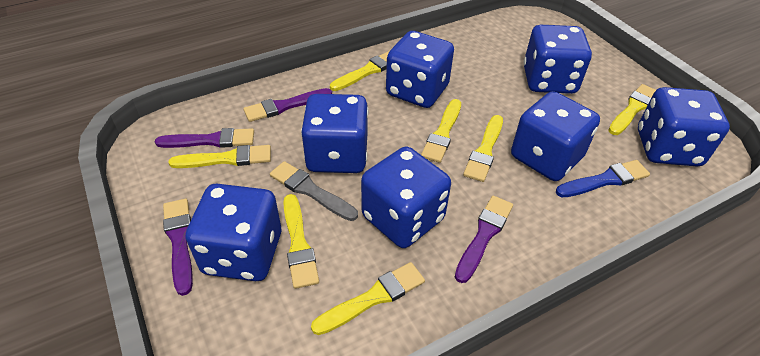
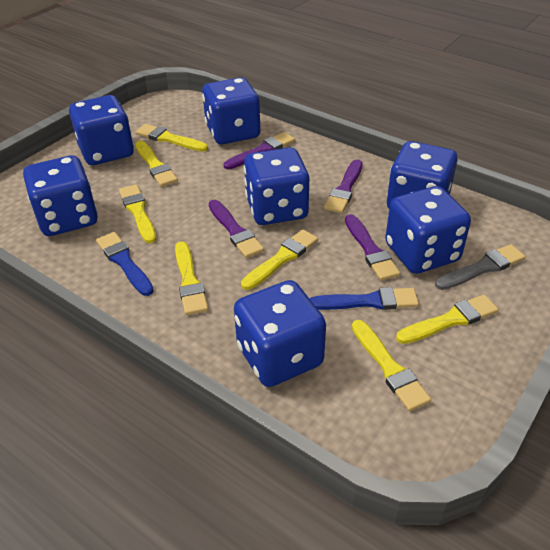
blue brush: 1 -> 2

